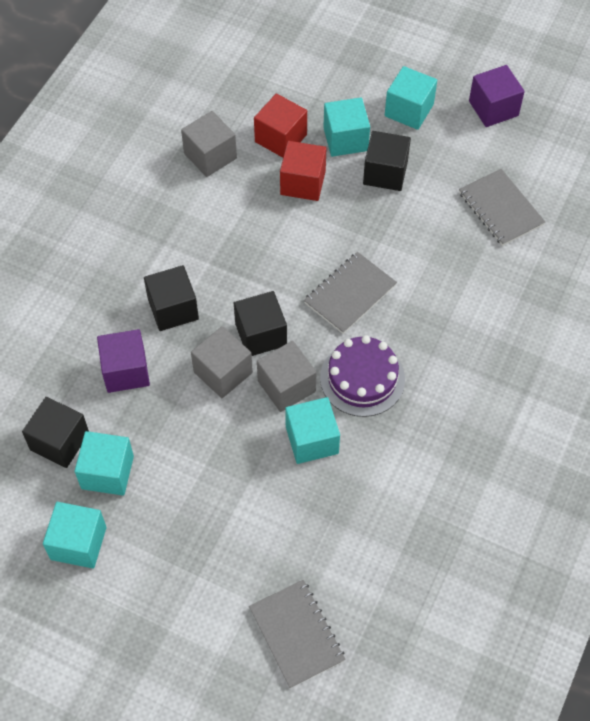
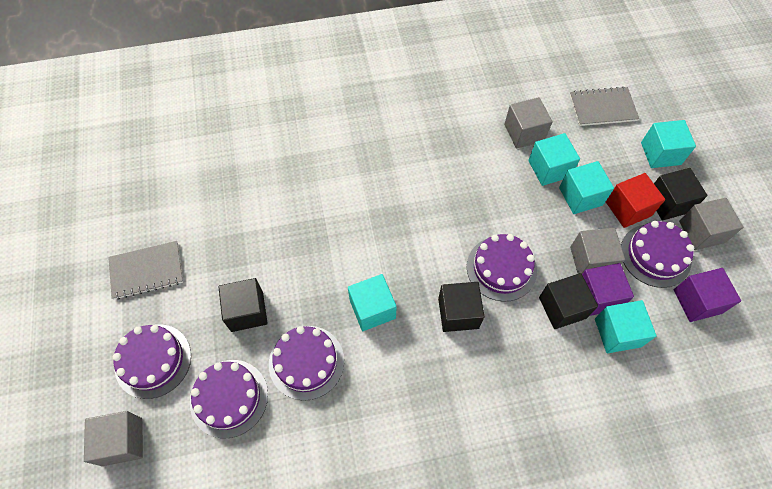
grey cube: 3 -> 4
grey notebook: 3 -> 2
purple cake: 1 -> 5
red cube: 2 -> 1

